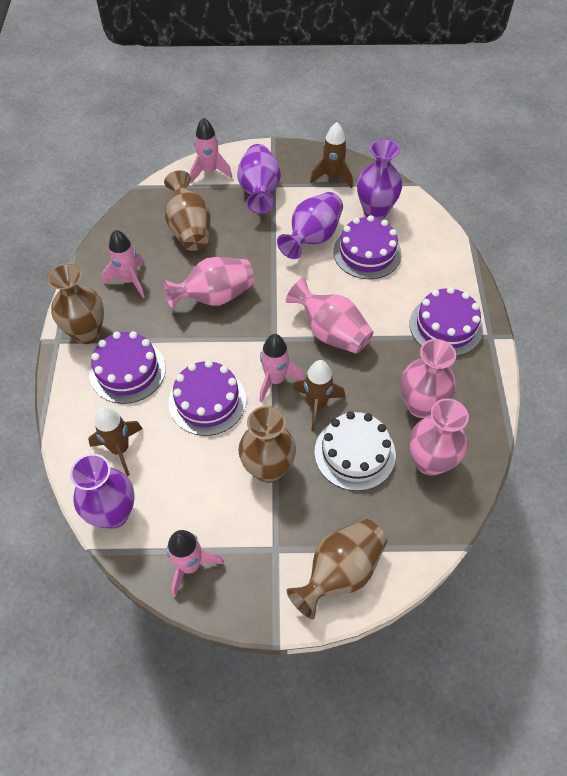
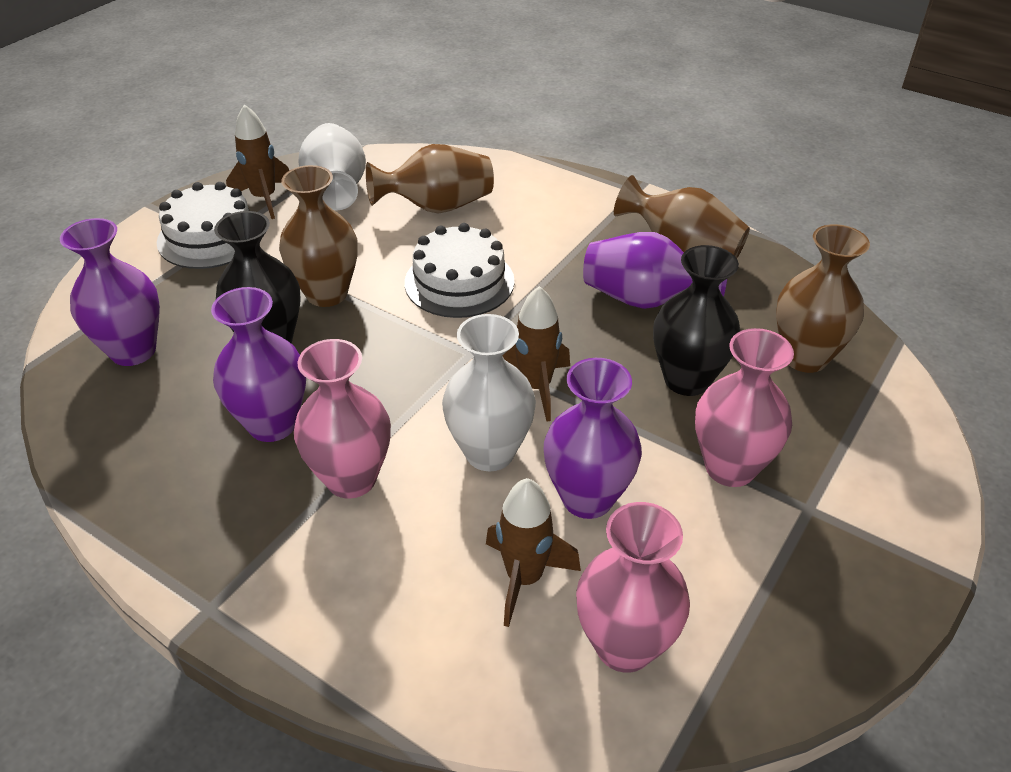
black vase: 0 -> 2
pink rocket: 4 -> 0
pink vase: 4 -> 3
purple cake: 4 -> 0
white cake: 1 -> 2
white vase: 0 -> 2

